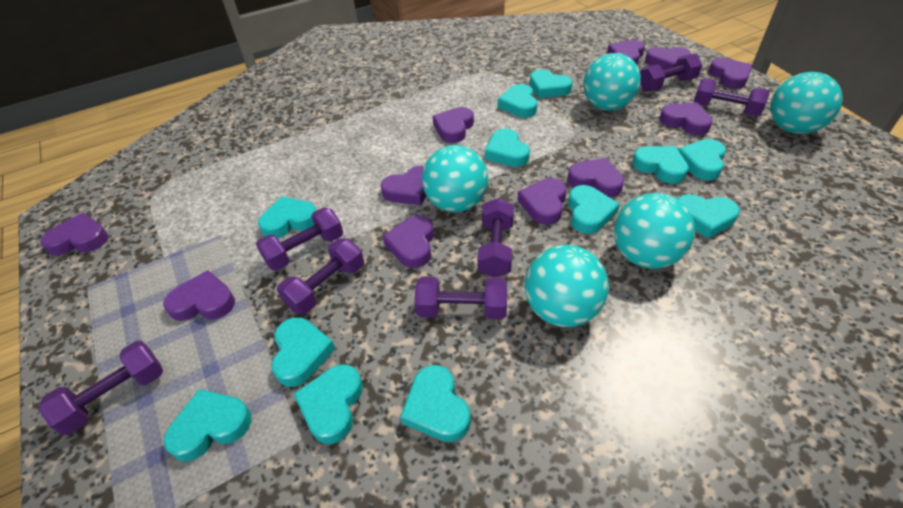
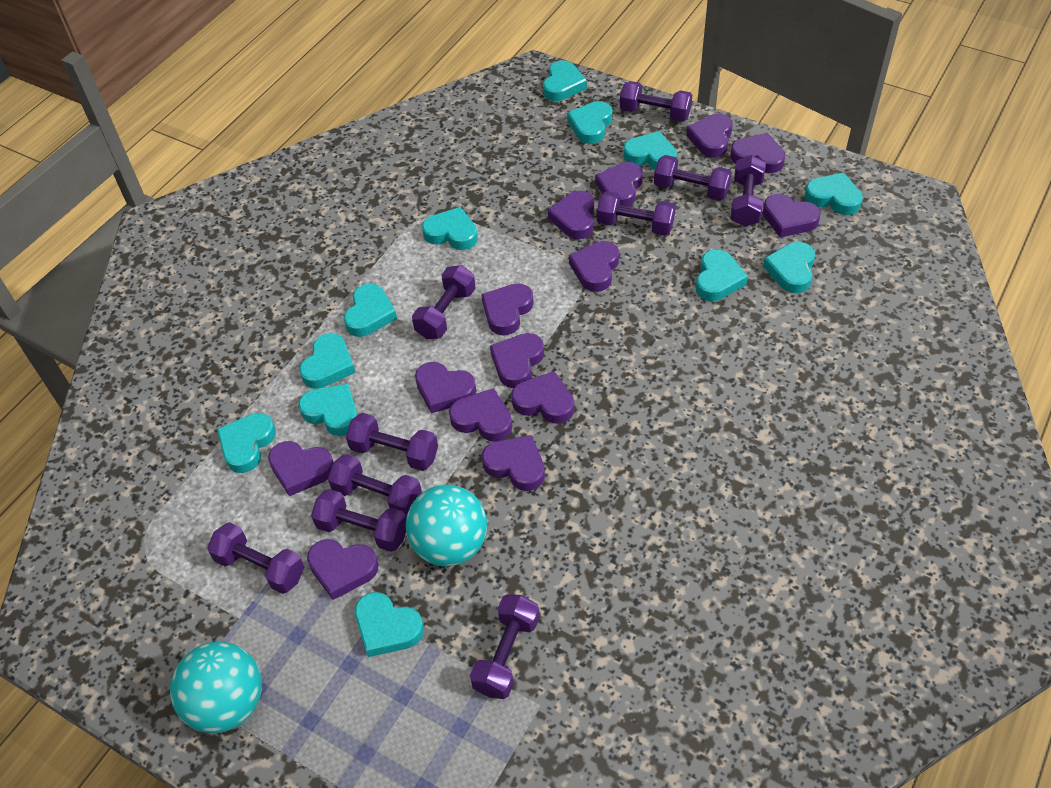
purple dumbbell: 7 -> 10
purple heart: 11 -> 14
turquoise ball: 5 -> 2

